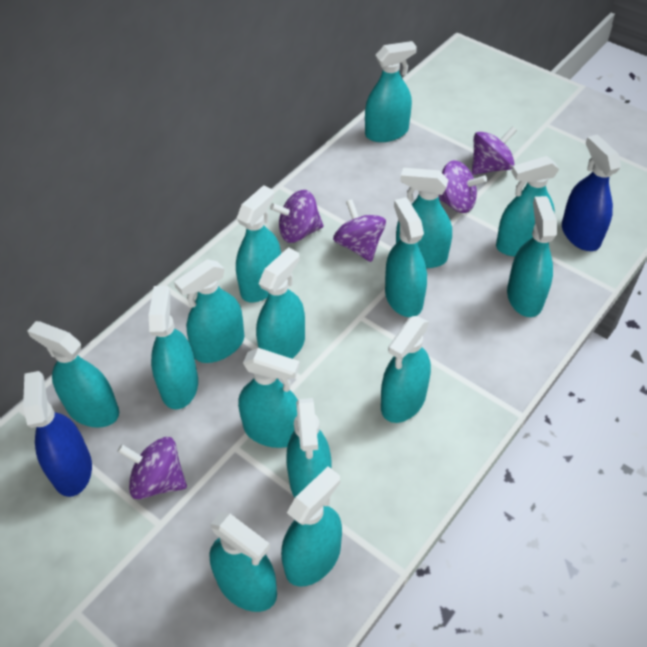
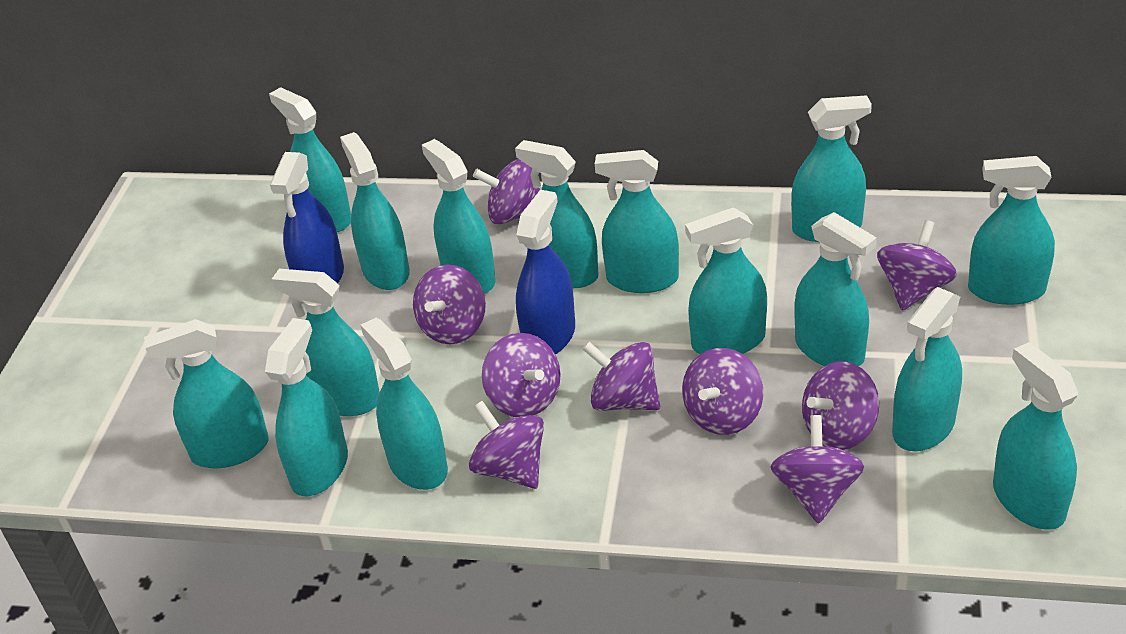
purple spinning top: 5 -> 9

